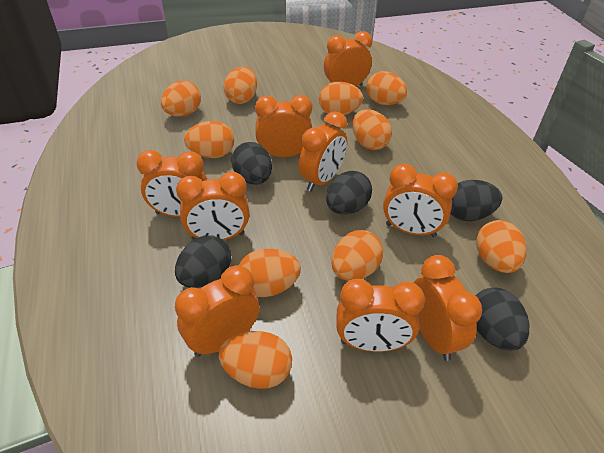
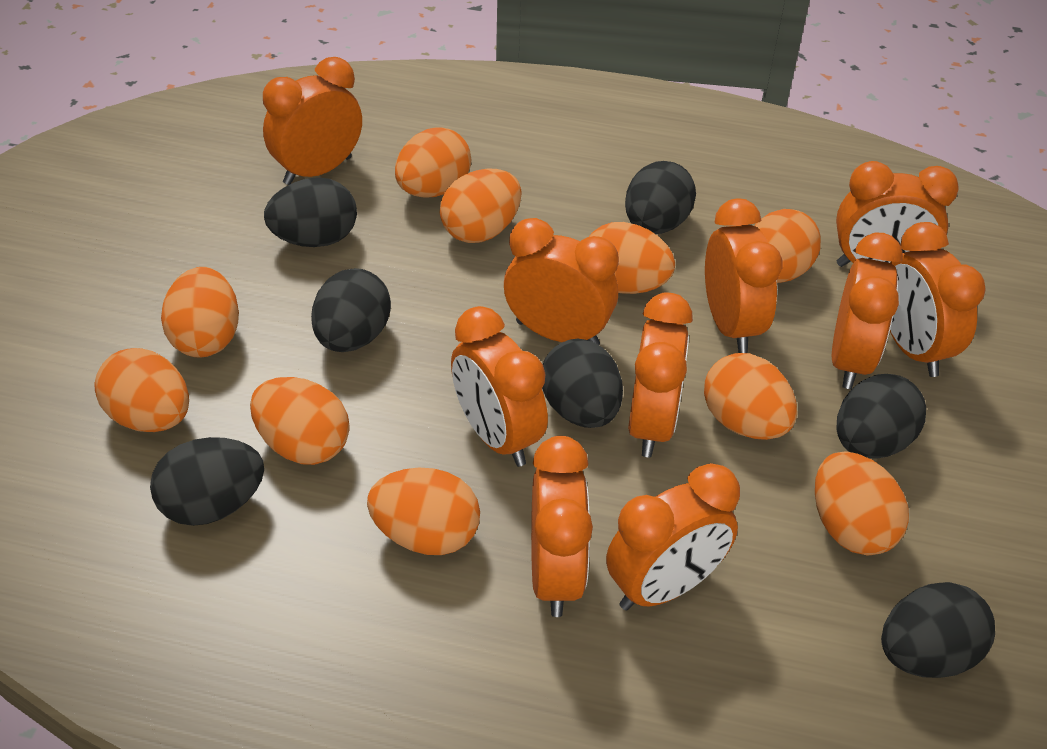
black egg: 5 -> 7
orange clock: 9 -> 10

